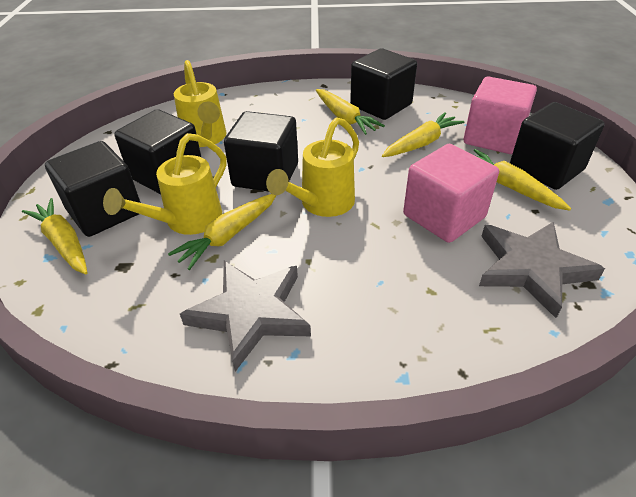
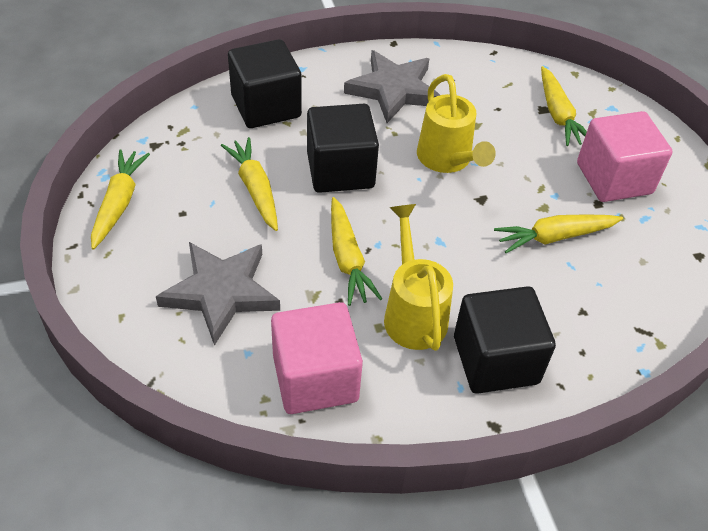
black cube: 5 -> 3
yellow watering can: 3 -> 2

